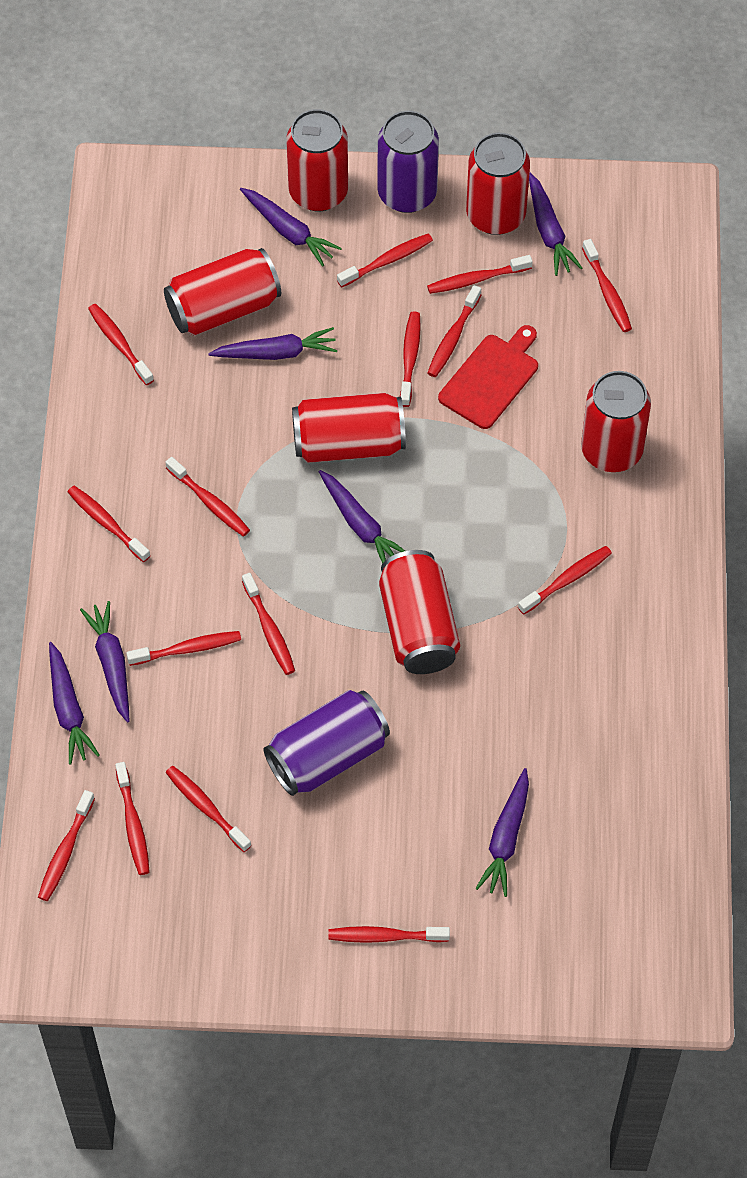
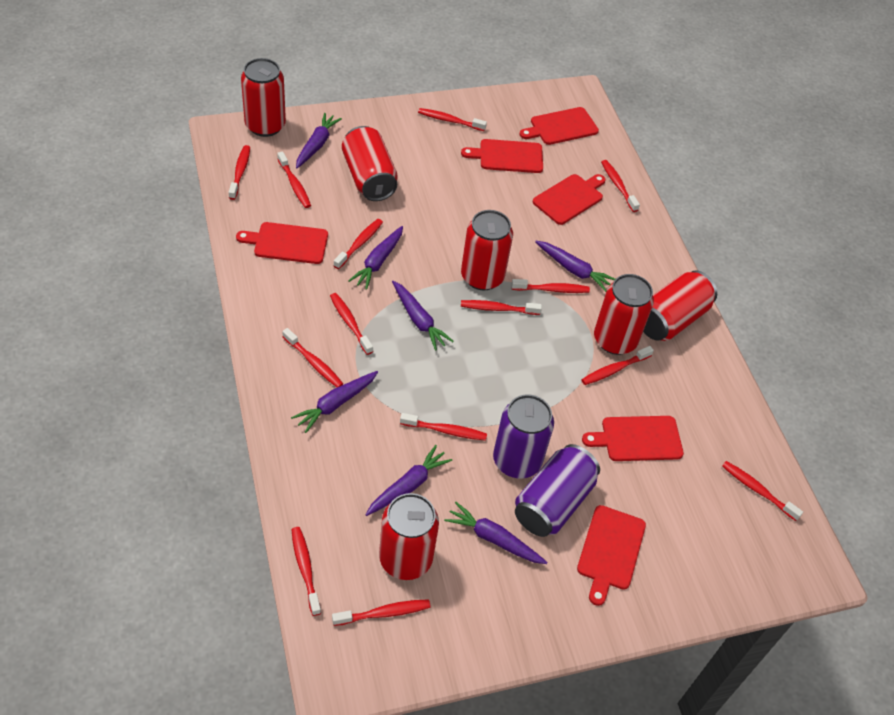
red cutting board: 1 -> 6
red toothbrush: 15 -> 14

